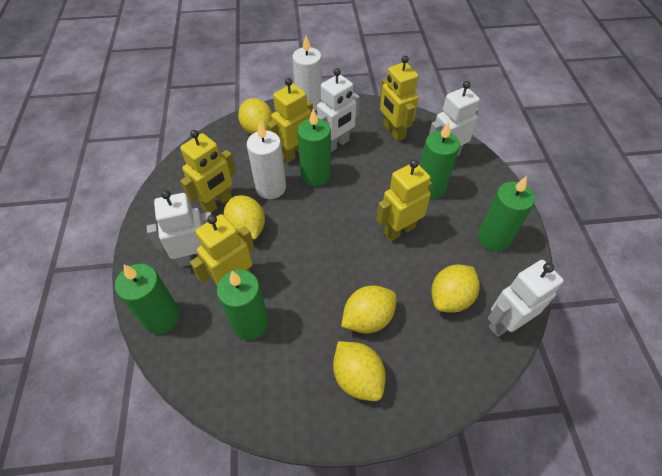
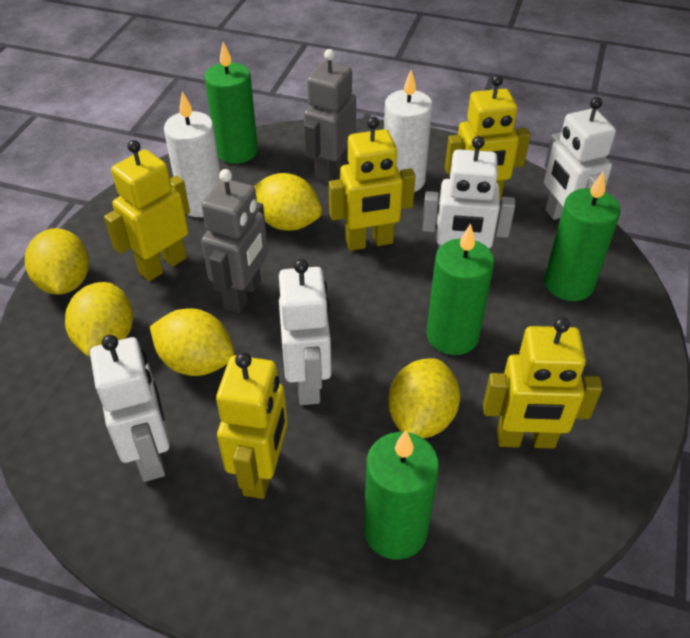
green candle: 5 -> 4
grey robot: 0 -> 2

